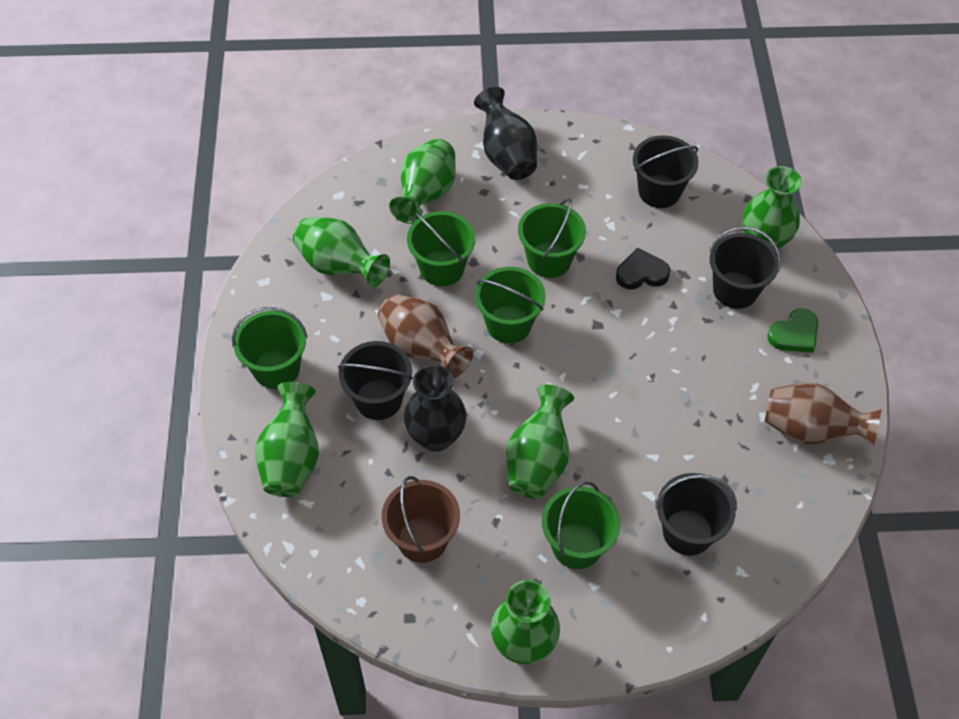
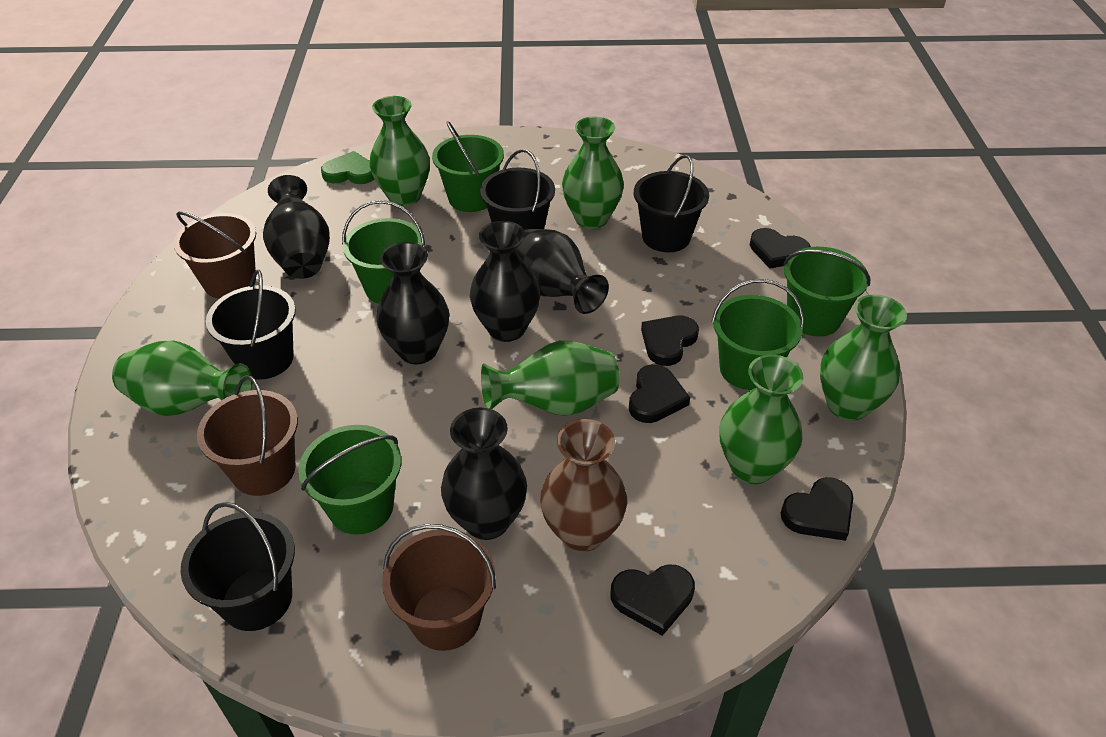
black heart: 1 -> 5
black vase: 2 -> 5
brown bucket: 1 -> 3
brown vase: 2 -> 1

